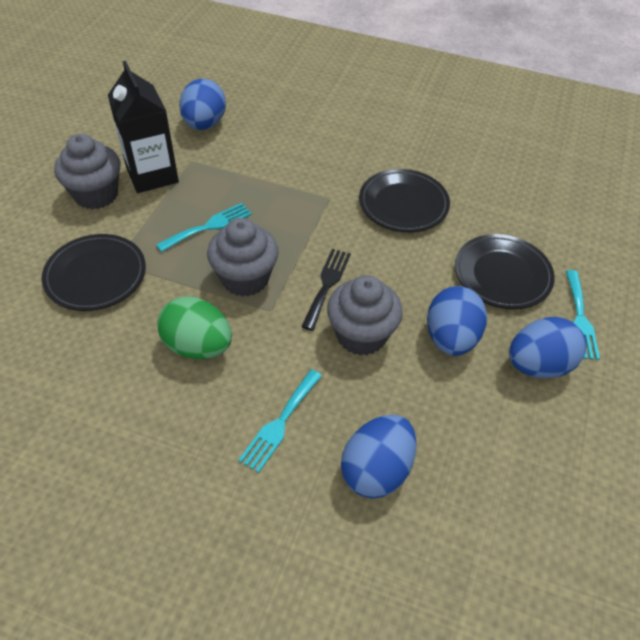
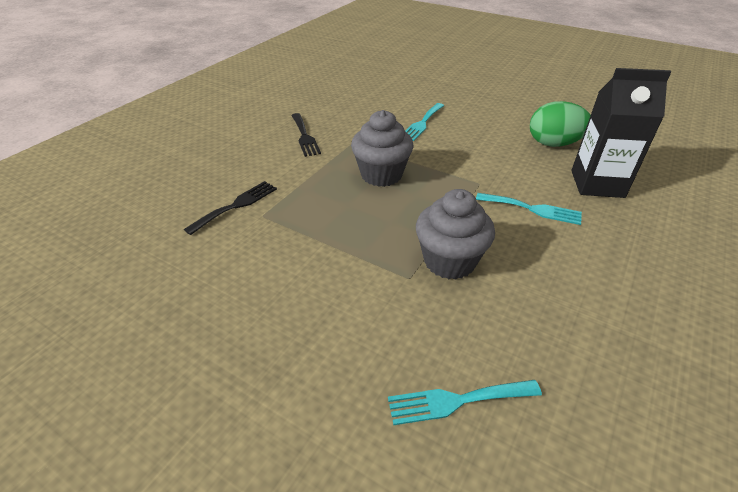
black fork: 1 -> 2
black plate: 3 -> 0
blue egg: 4 -> 0
grey cupcake: 3 -> 2

